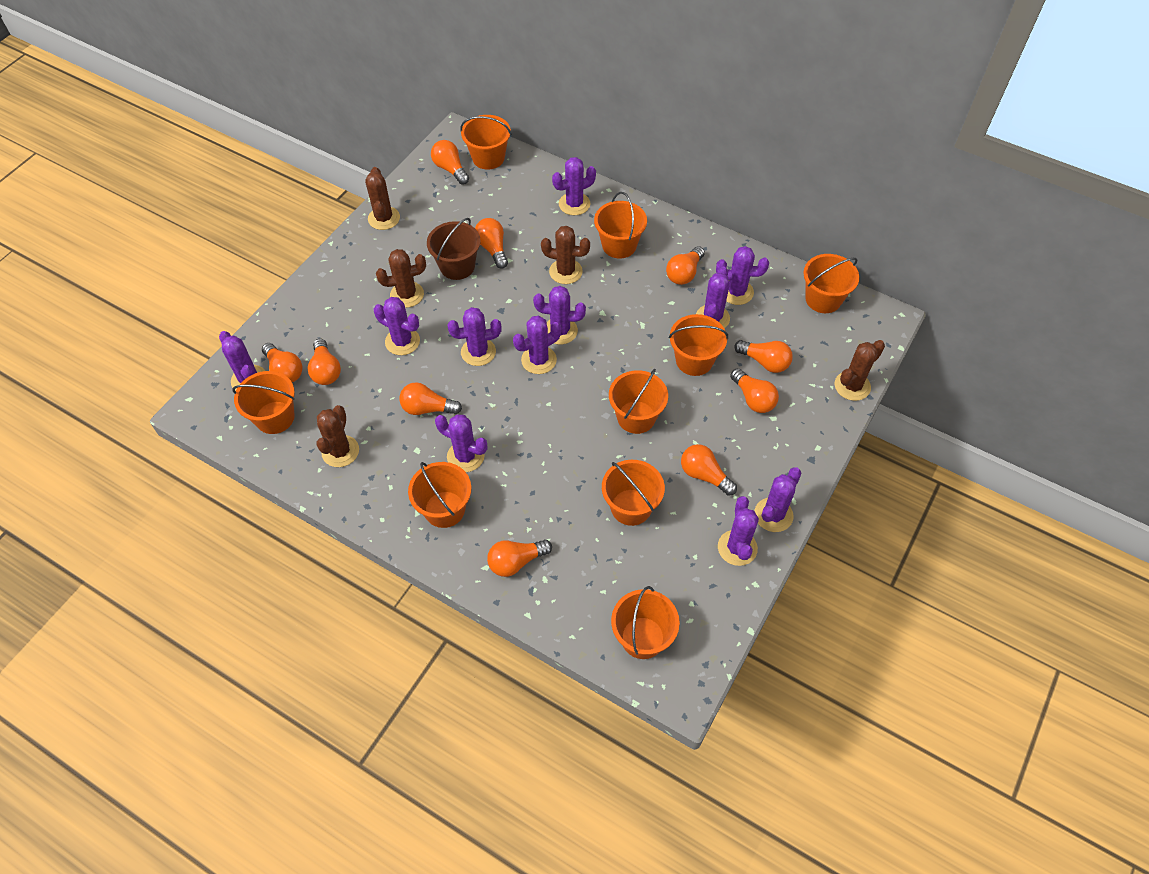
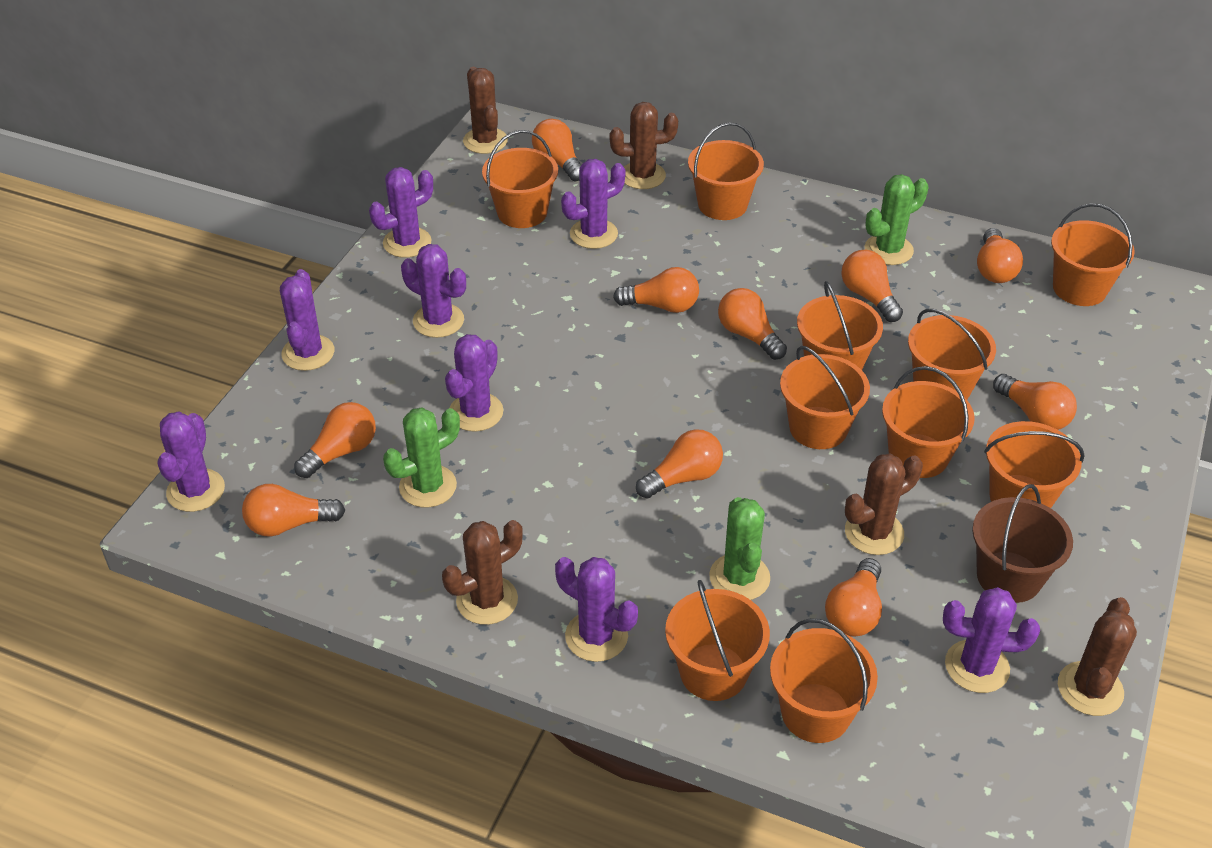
green cactus: 0 -> 3
orange bucket: 9 -> 10
purple cactus: 11 -> 8

